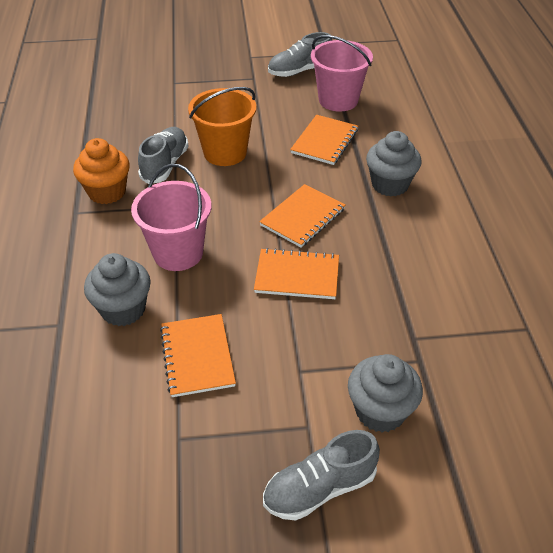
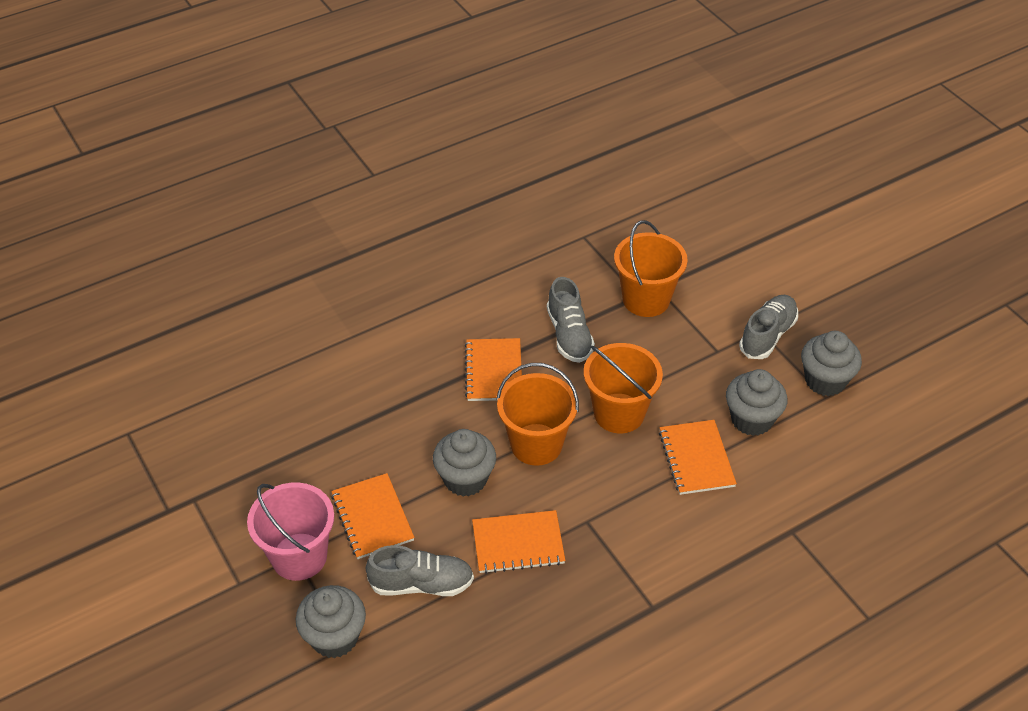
grey cupcake: 3 -> 4
orange bucket: 1 -> 3
orange cupcake: 1 -> 0
pink bucket: 2 -> 1

